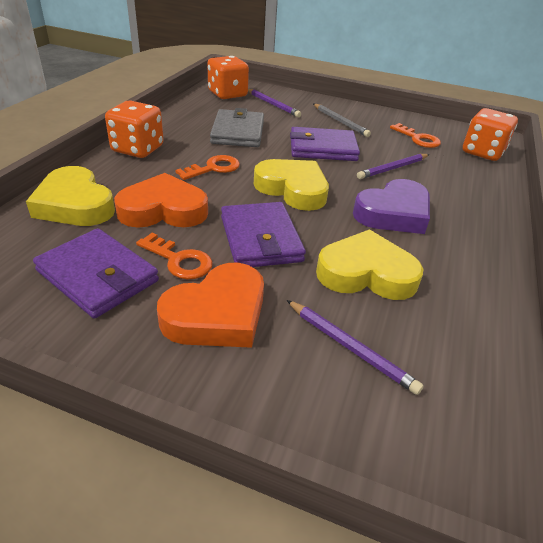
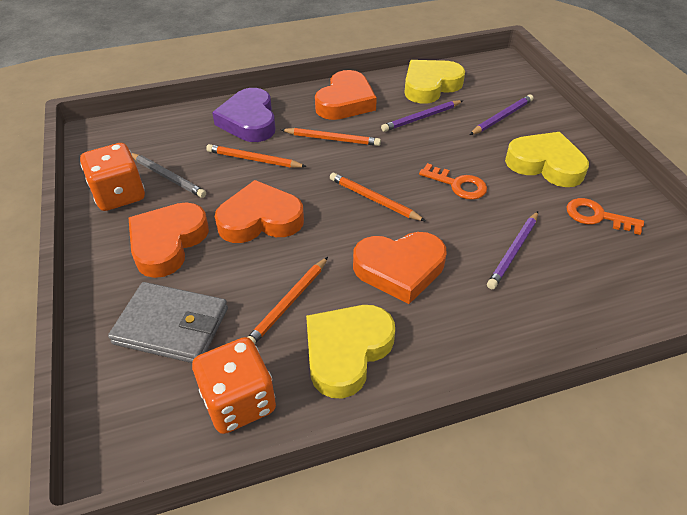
orange dice: 3 -> 2
orange heart: 2 -> 4
orange key: 3 -> 2
orange pencil: 0 -> 4
purple wallet: 3 -> 0

